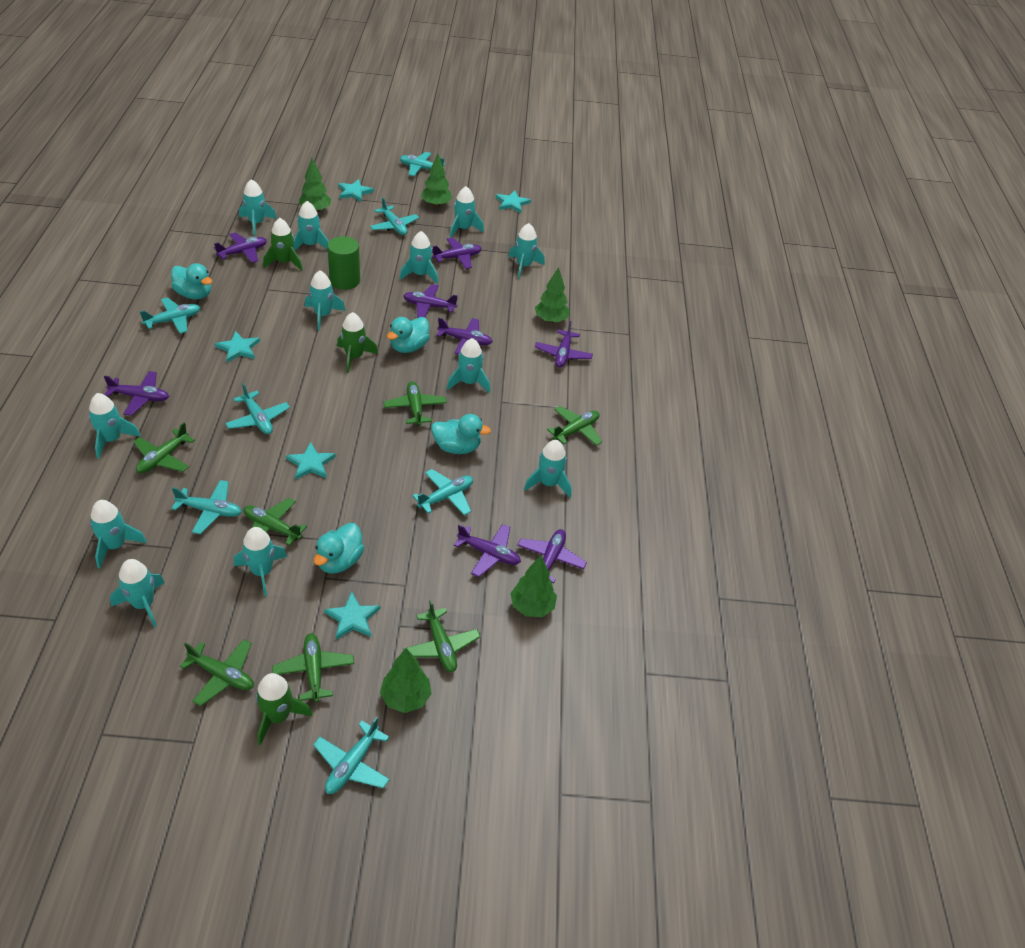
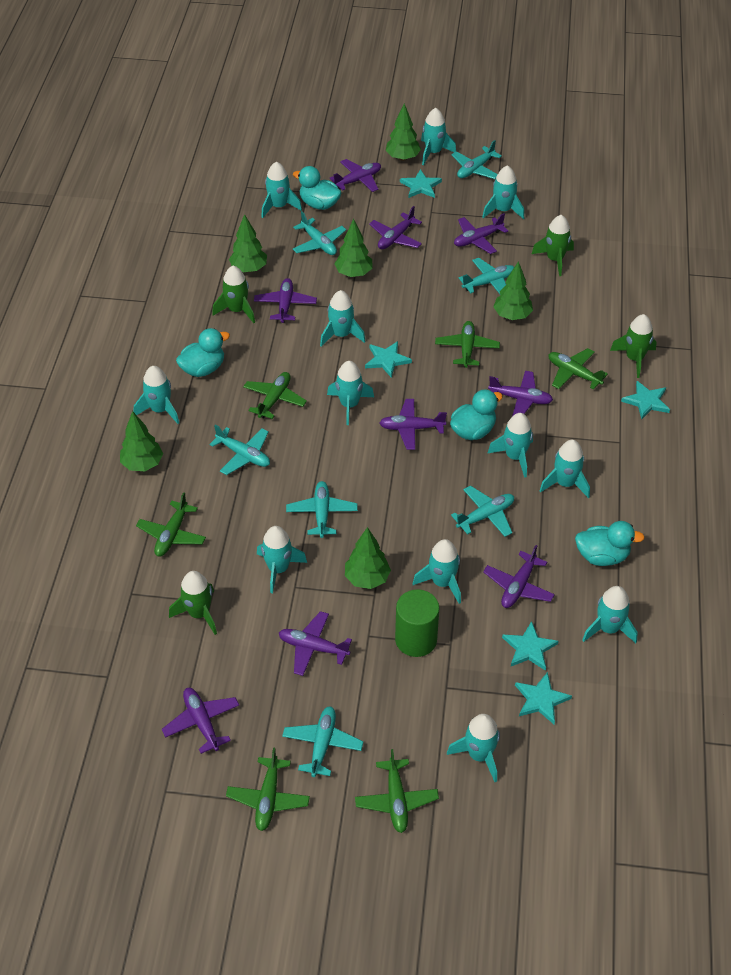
green plane: 7 -> 6
green rocket: 3 -> 4
green tree: 5 -> 6
purple plane: 8 -> 9

